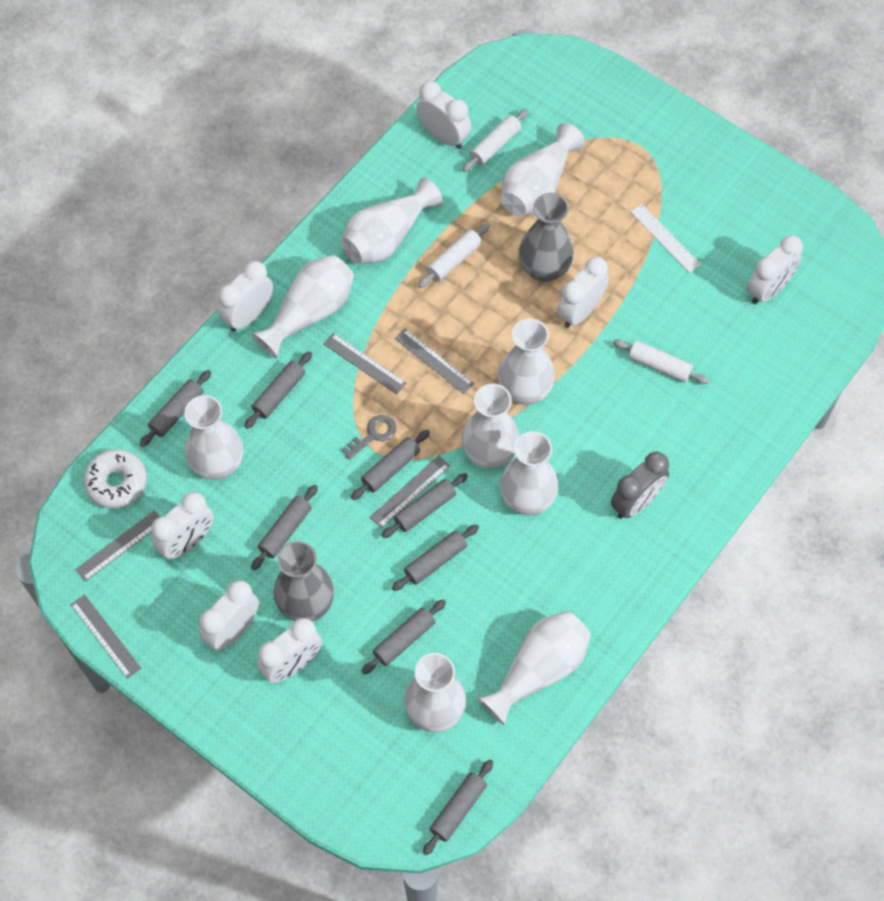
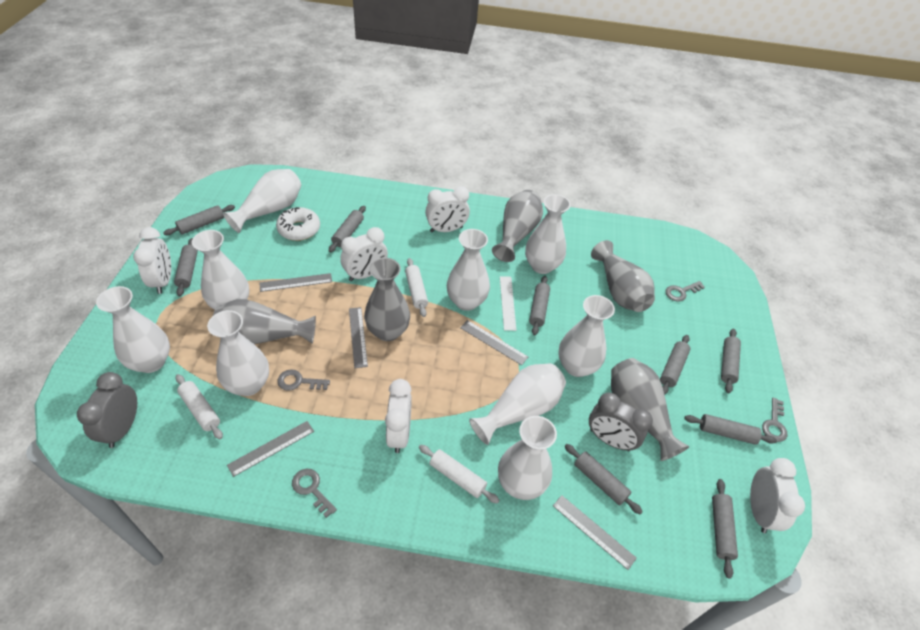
grey clock: 1 -> 2
grey key: 1 -> 4
grey rolling pin: 8 -> 9
grey vase: 2 -> 5
white clock: 7 -> 5

